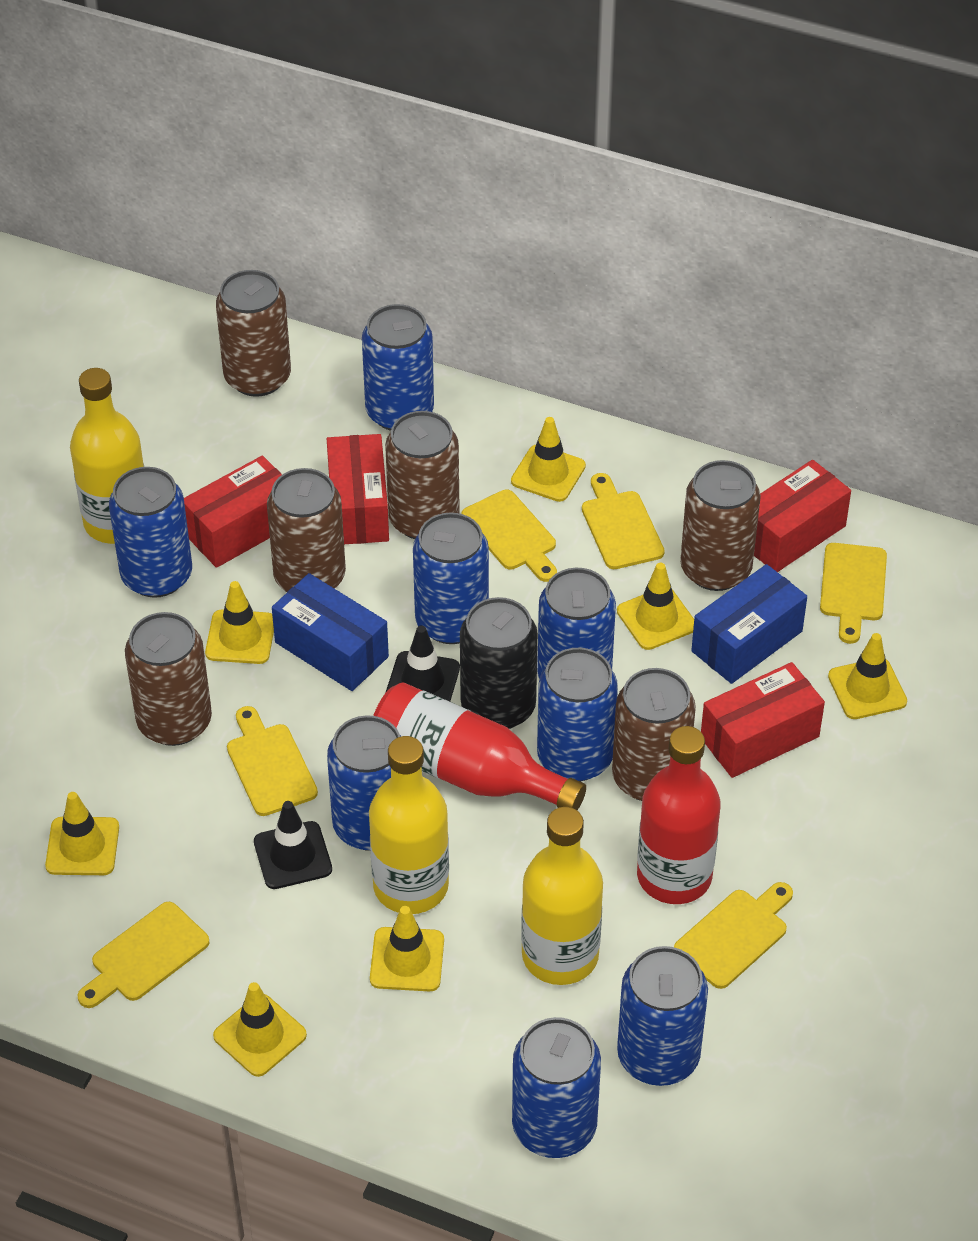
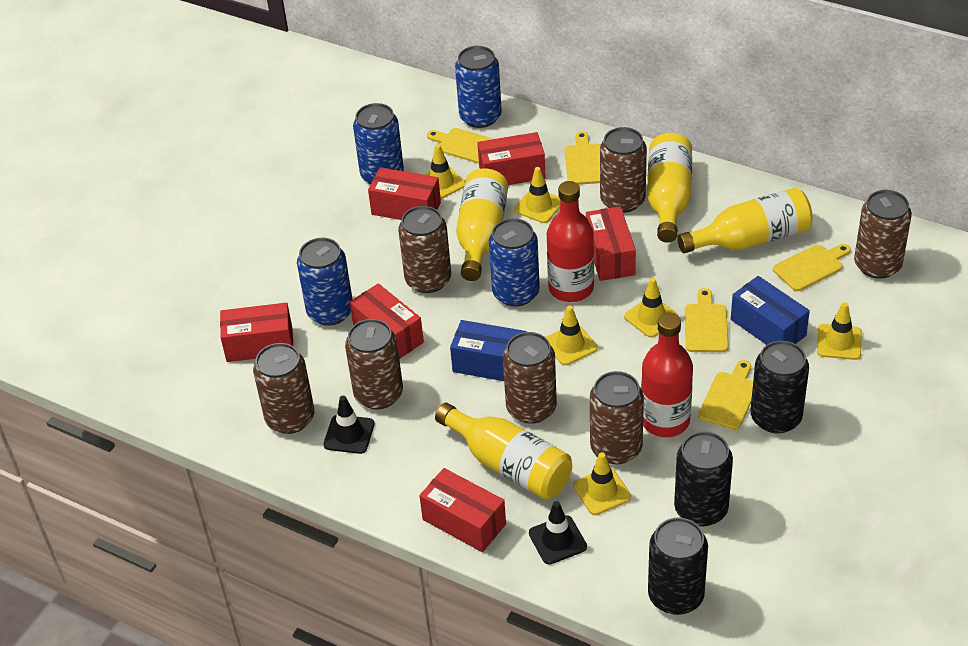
black can: 1 -> 3
blue can: 8 -> 4
brown can: 6 -> 7
red box: 4 -> 6
yellow bottle: 3 -> 4
yellow cutting board: 6 -> 5
yellow traffic cone: 7 -> 6

